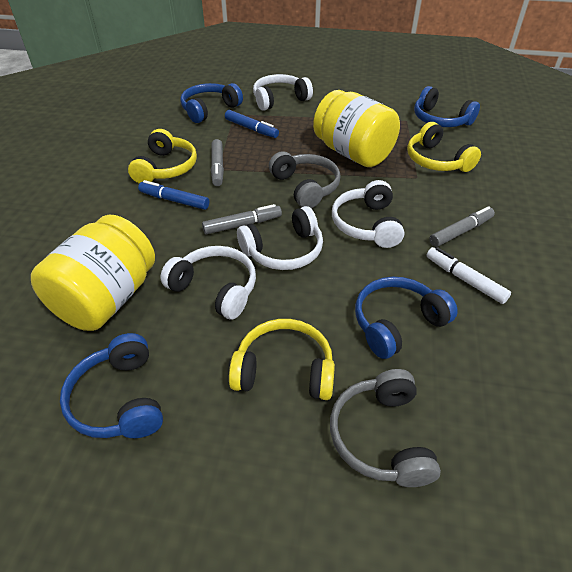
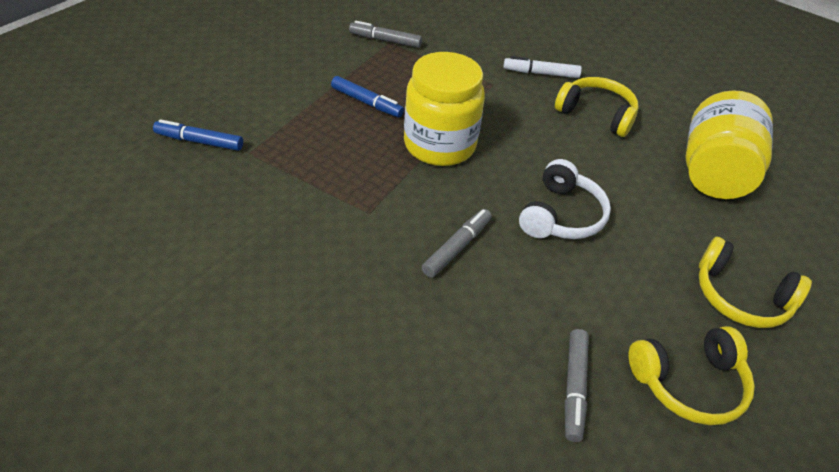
blue headphones: 4 -> 0
grey headphones: 2 -> 0
white headphones: 4 -> 1

